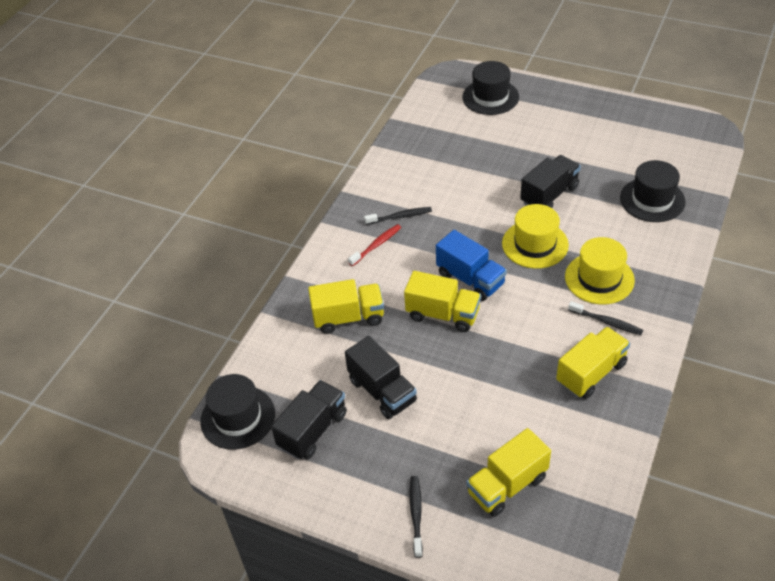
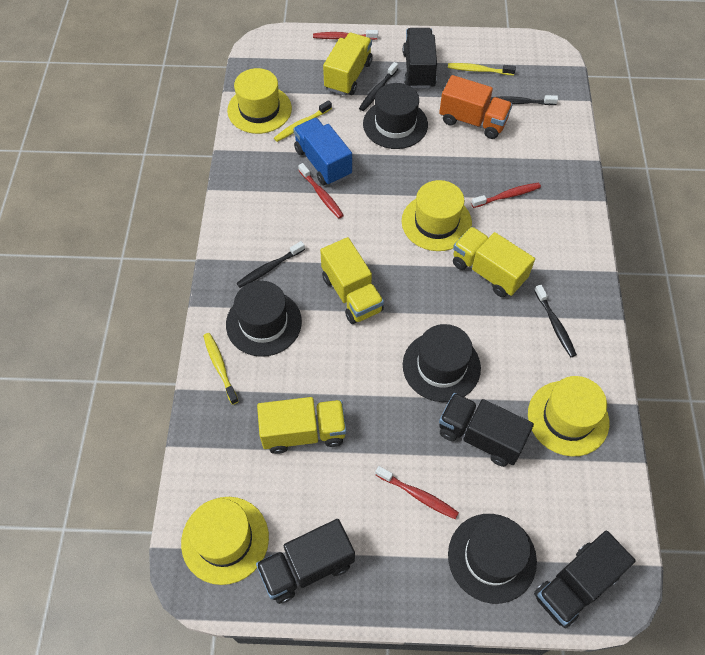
black hat: 3 -> 4
black toothbrush: 3 -> 4
black truck: 3 -> 4
orange truck: 0 -> 1
red toothbrush: 1 -> 4
yellow hat: 2 -> 4
yellow toothbrush: 0 -> 3

